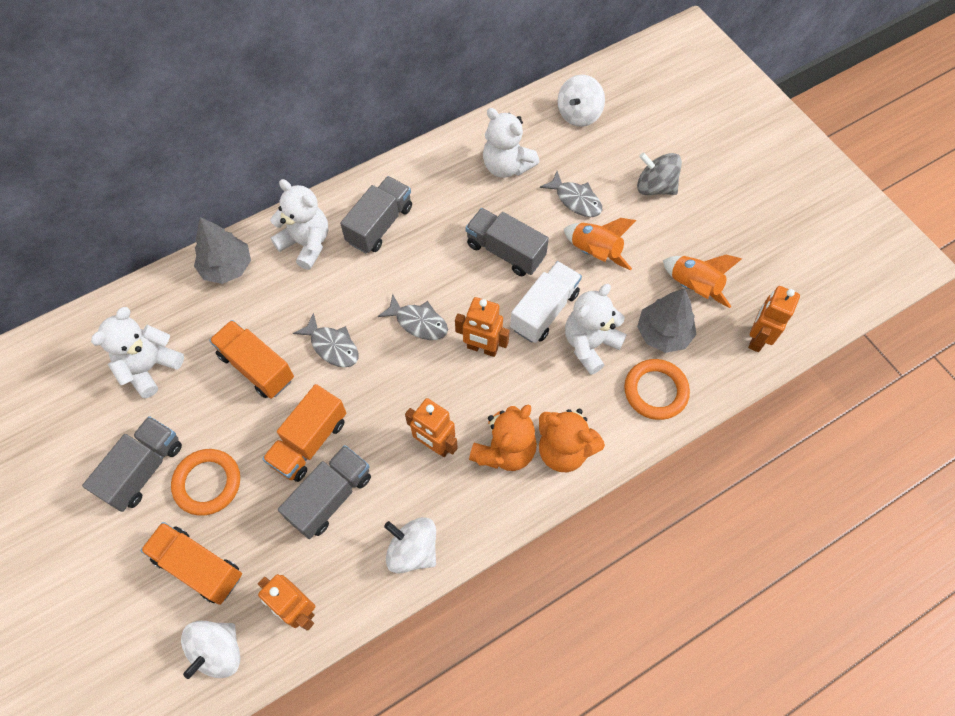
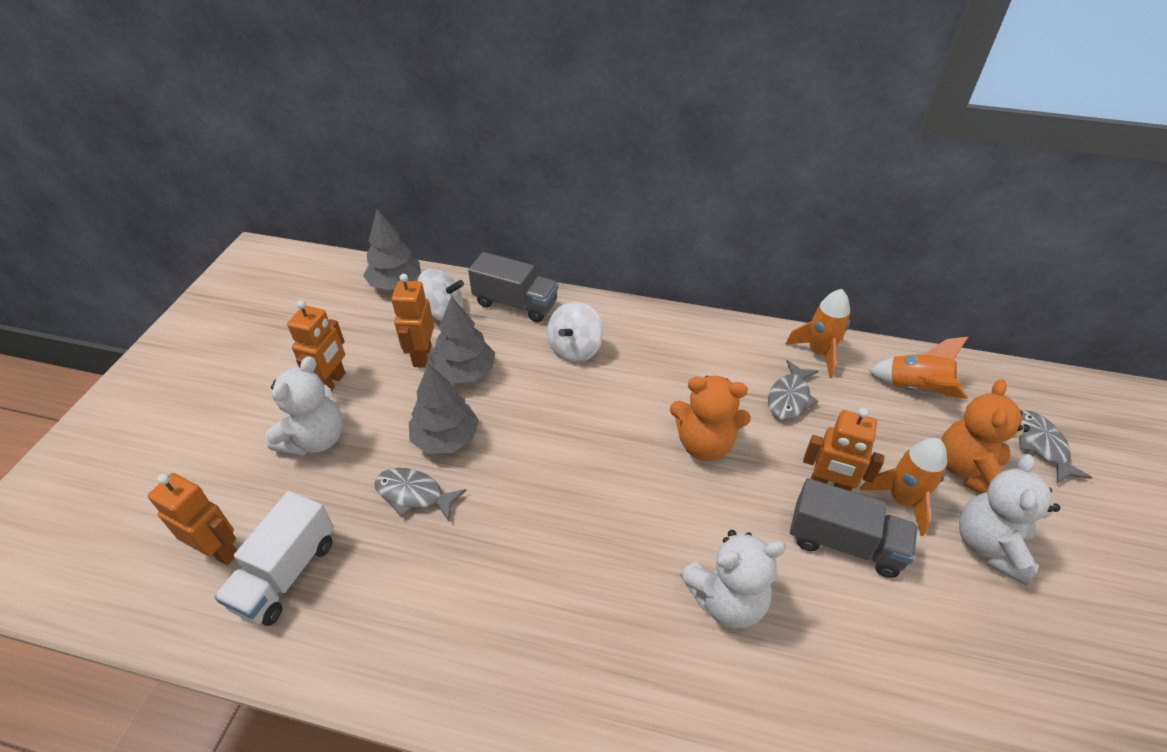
grey spinning top: 1 -> 0
grey tree: 2 -> 3
grey truck: 4 -> 2
orange ring: 2 -> 0
orange rocket: 2 -> 3
orange truck: 3 -> 0
white spinning top: 3 -> 2
white teddy bear: 4 -> 3

